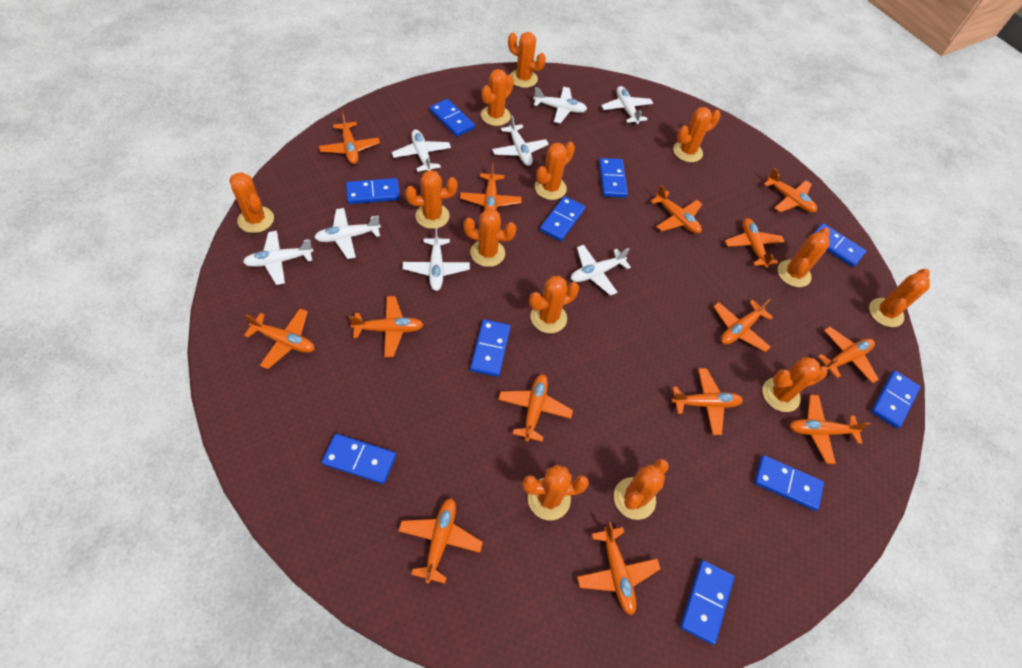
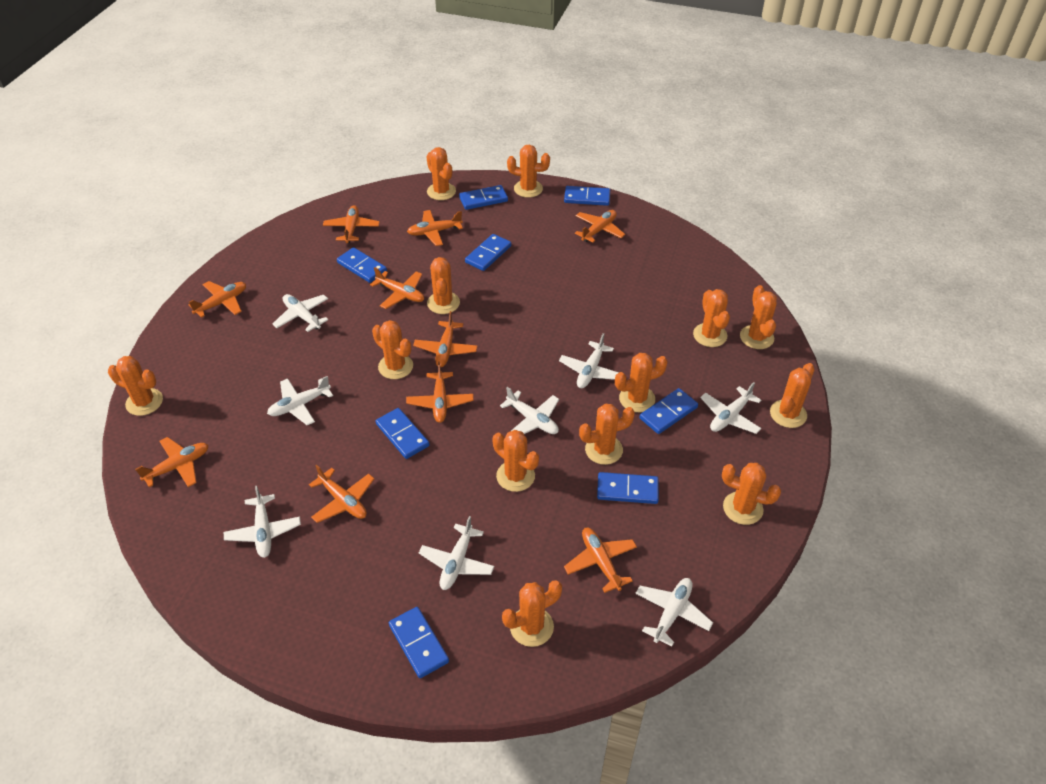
blue domino: 10 -> 8
orange plane: 14 -> 10

